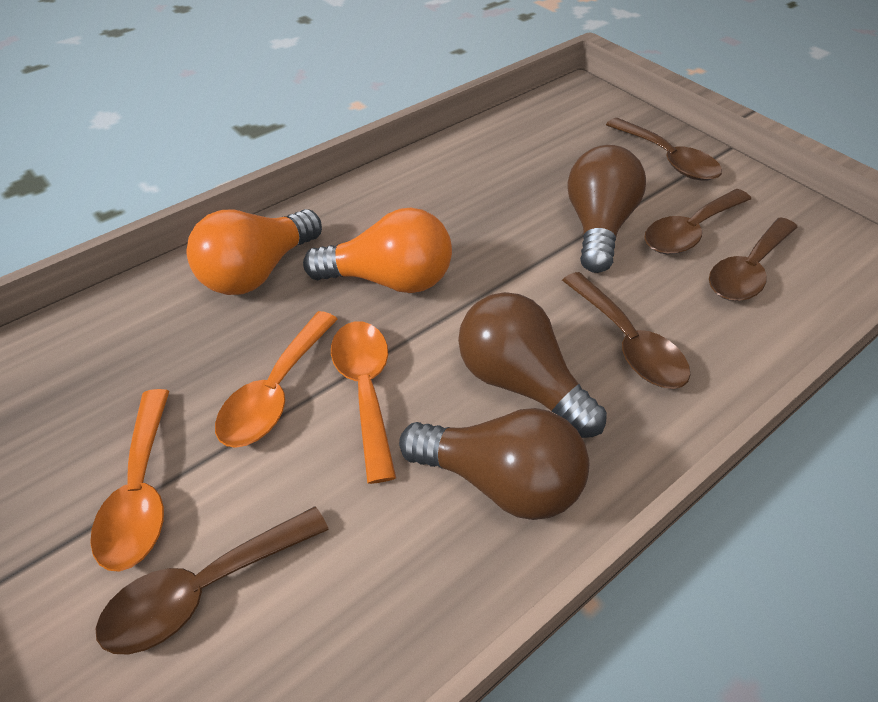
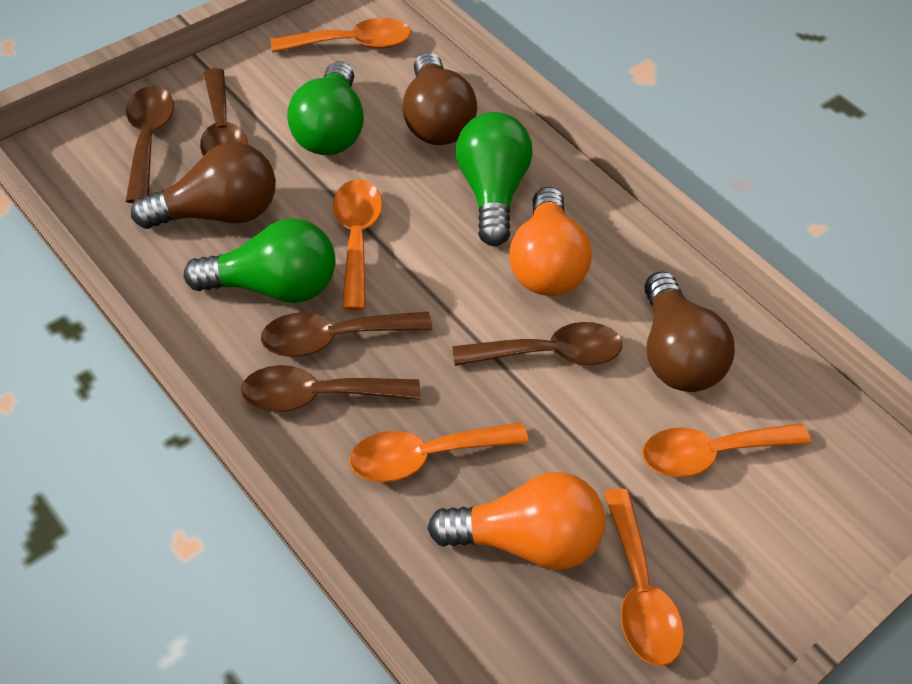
green light bulb: 0 -> 3
orange spoon: 3 -> 5

